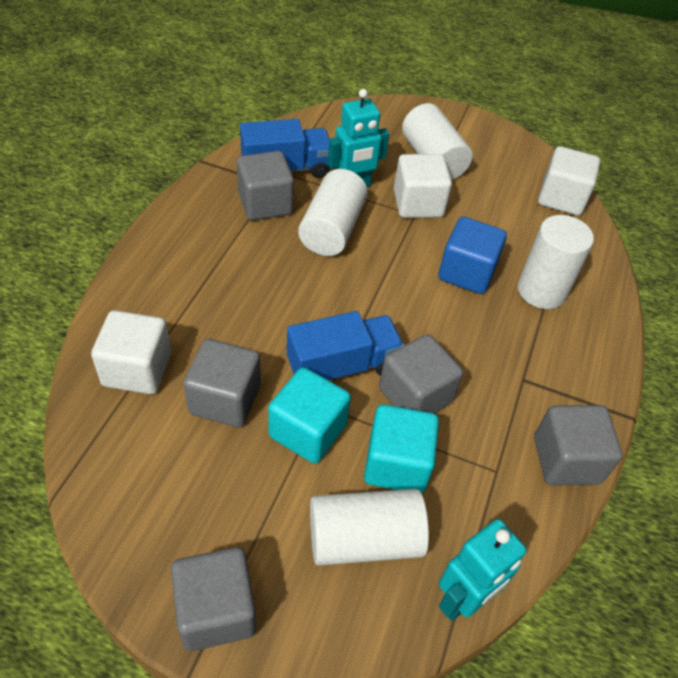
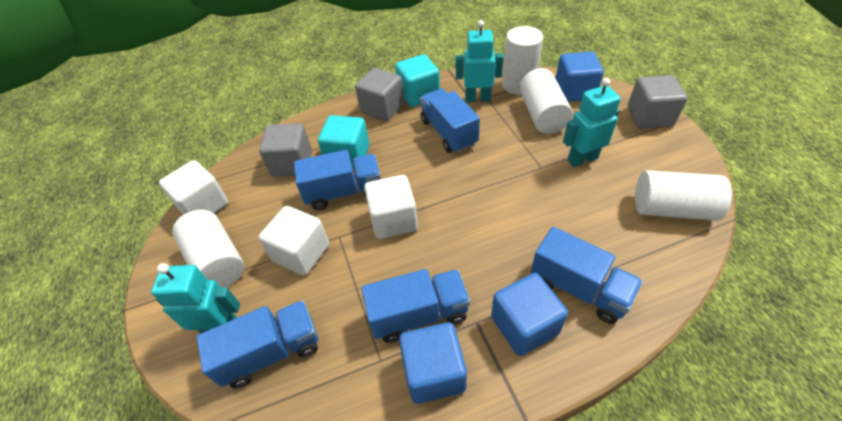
blue cube: 1 -> 3
blue truck: 2 -> 5
grey cube: 5 -> 3
turquoise robot: 2 -> 3

